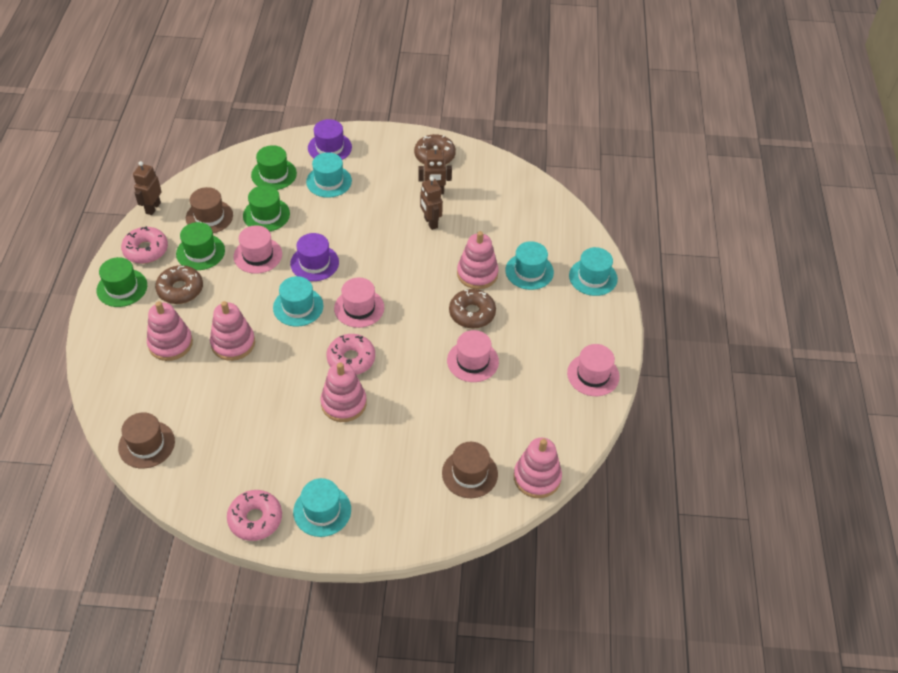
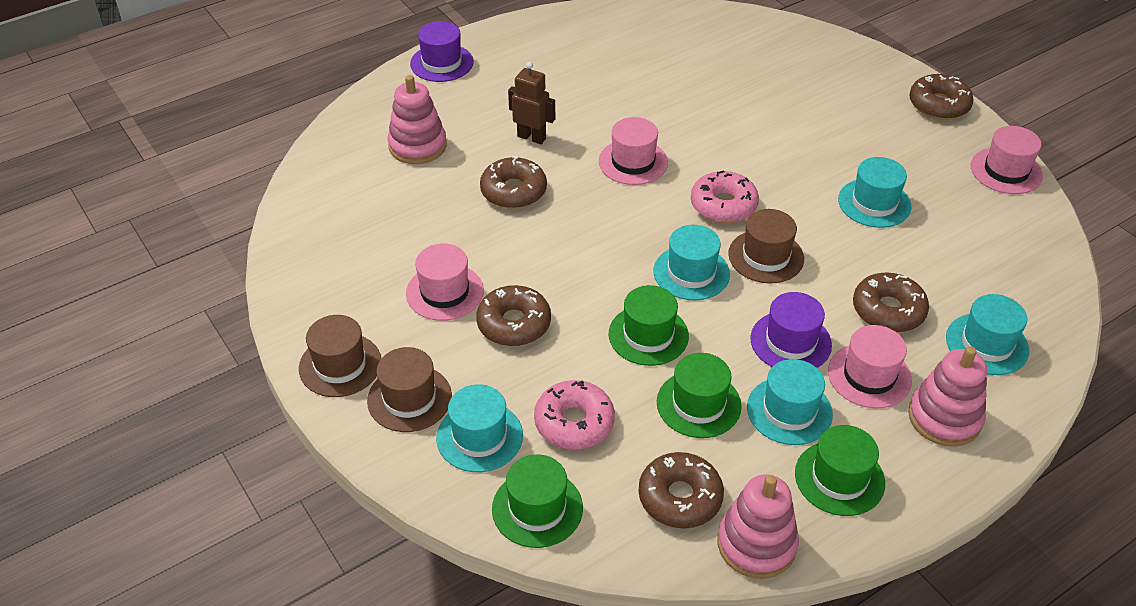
brown donut: 3 -> 5
brown robot: 3 -> 1
pink donut: 3 -> 2
pink stacking toy: 5 -> 3

